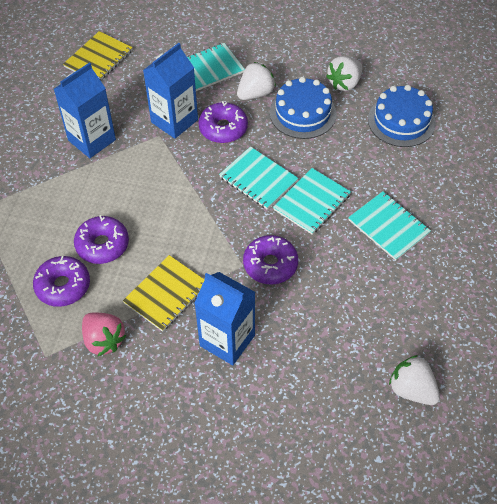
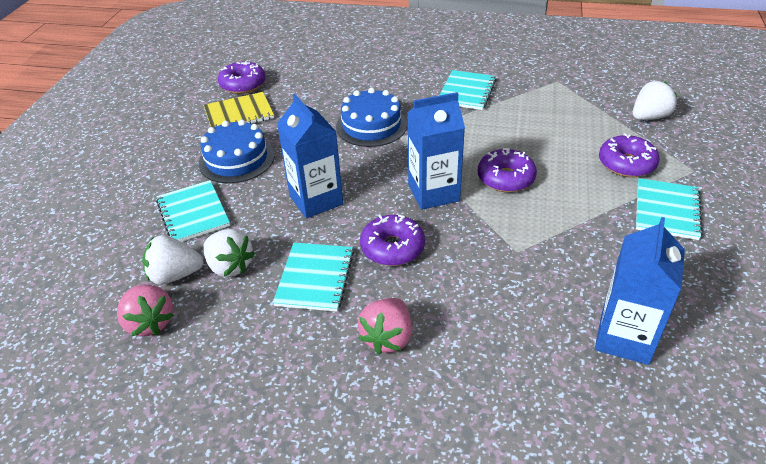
pink strawberry: 1 -> 2
yellow notebook: 2 -> 1

